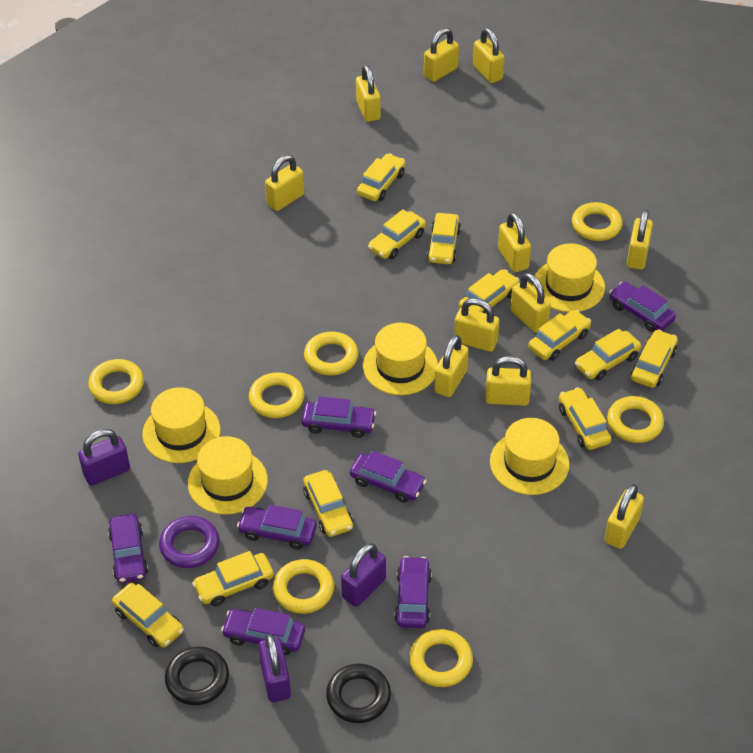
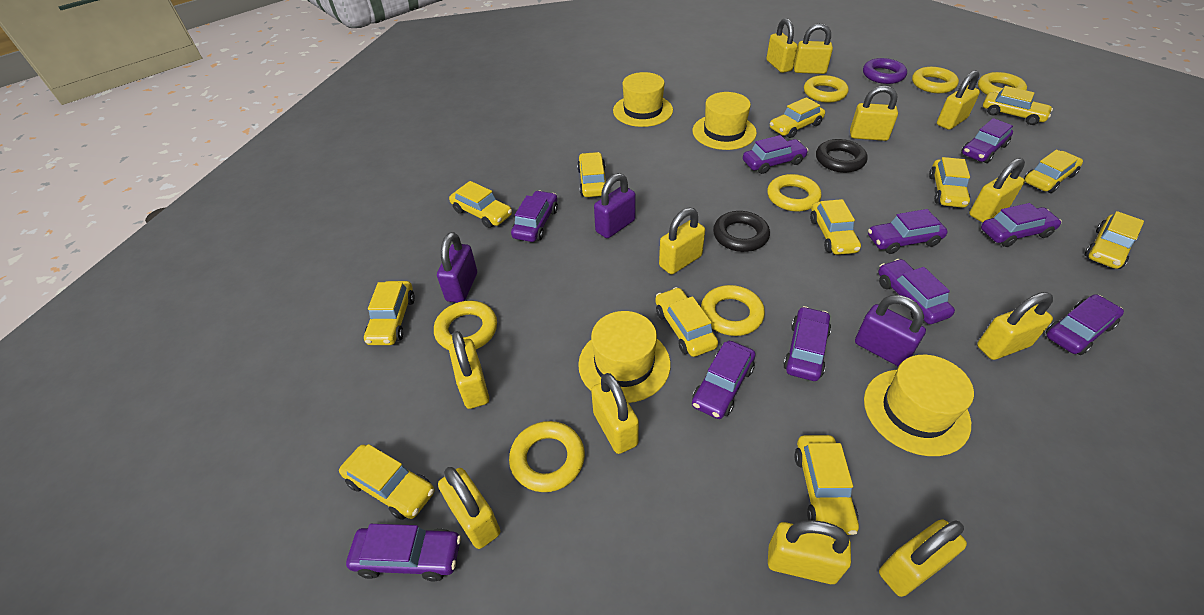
purple car: 7 -> 10
yellow car: 11 -> 12
yellow hat: 5 -> 4
yellow padlock: 11 -> 12

